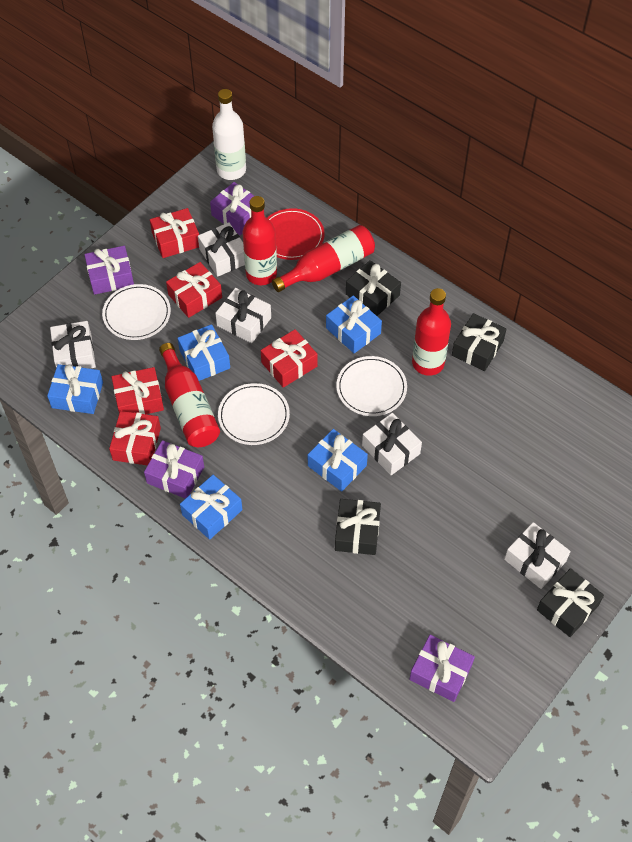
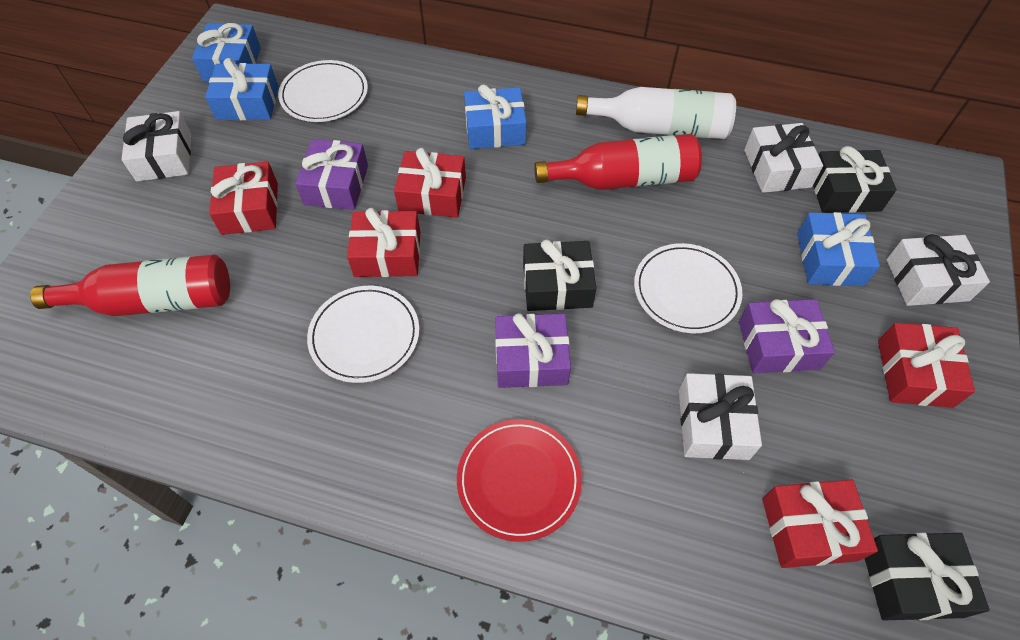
black gift: 4 -> 3
blue gift: 5 -> 4
purple gift: 4 -> 3
red bottle: 4 -> 2
white gift: 5 -> 4

